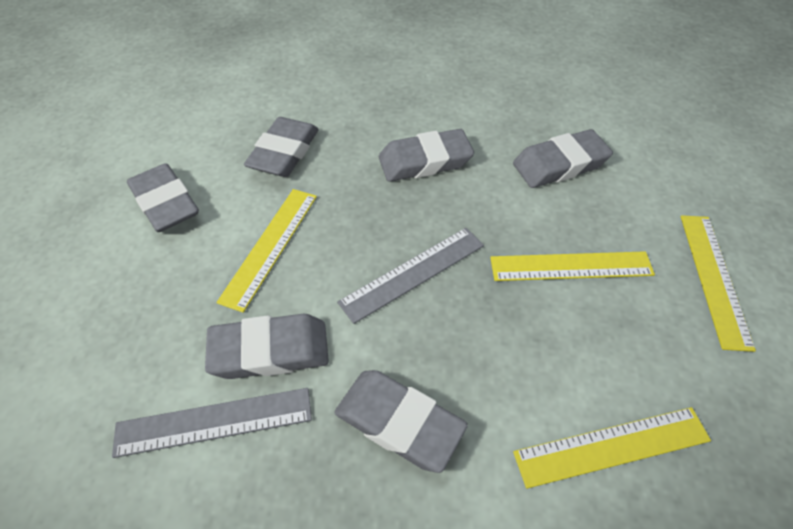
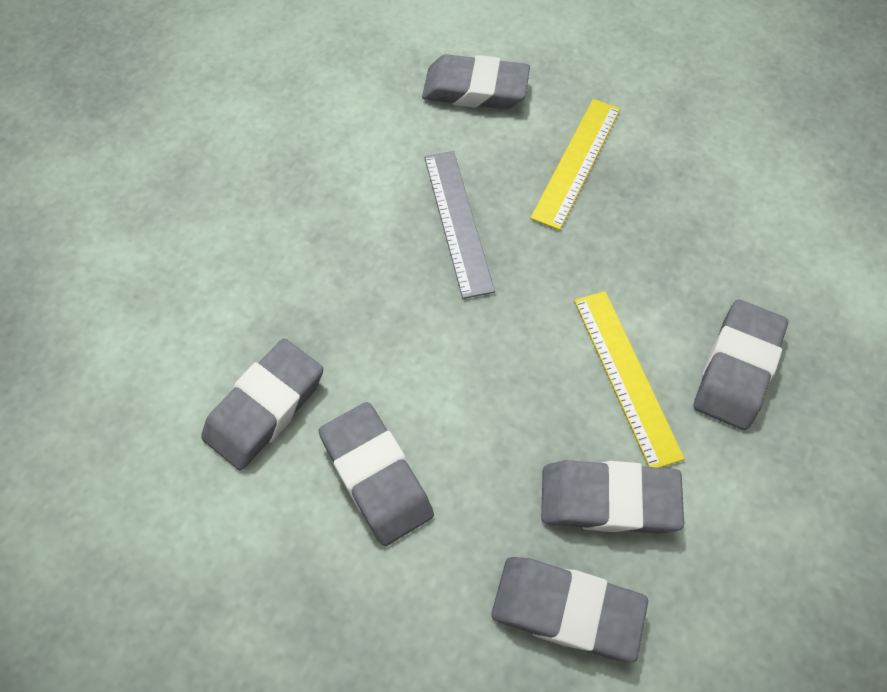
grey ruler: 2 -> 1
yellow ruler: 4 -> 2

